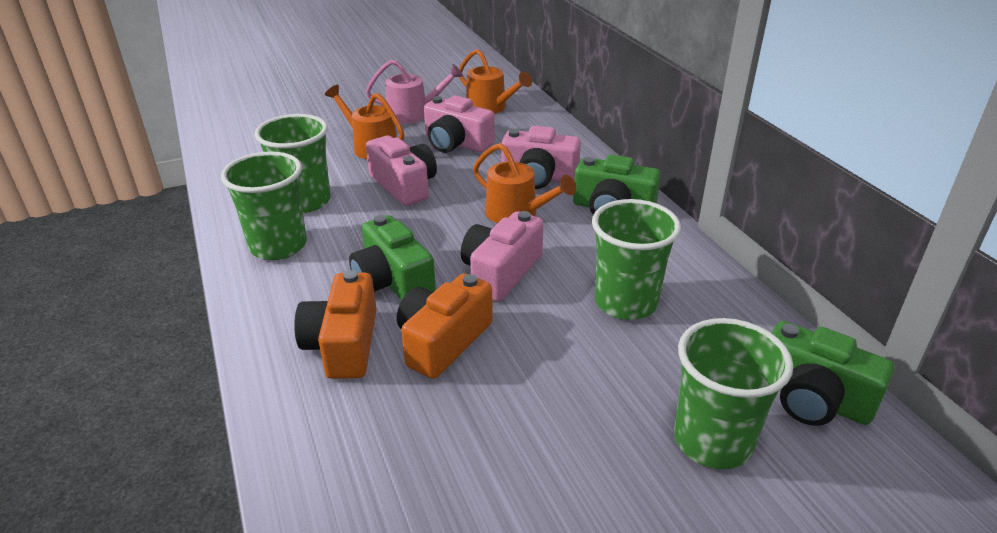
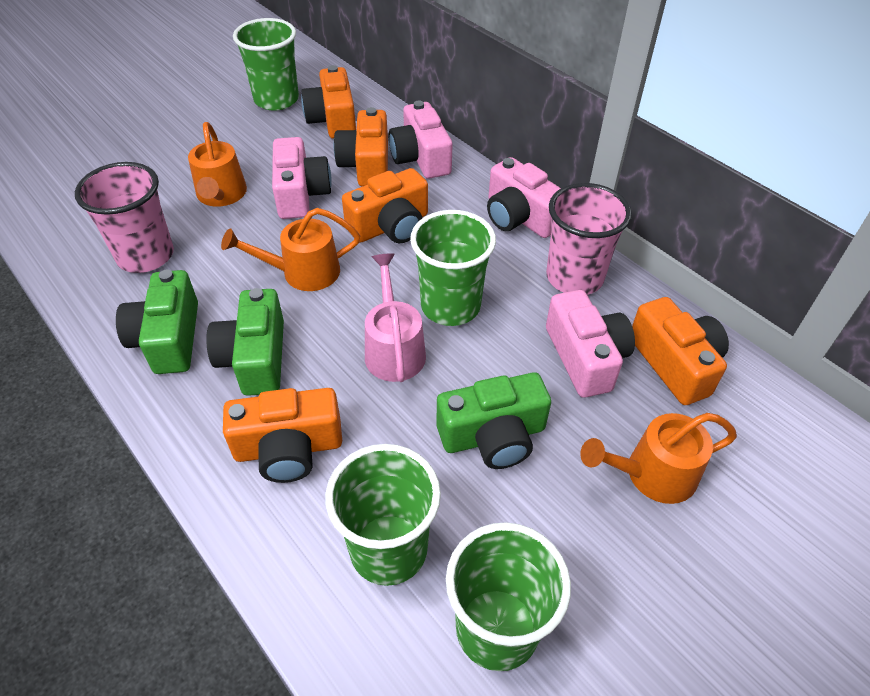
orange camera: 2 -> 5
pink cup: 0 -> 2

